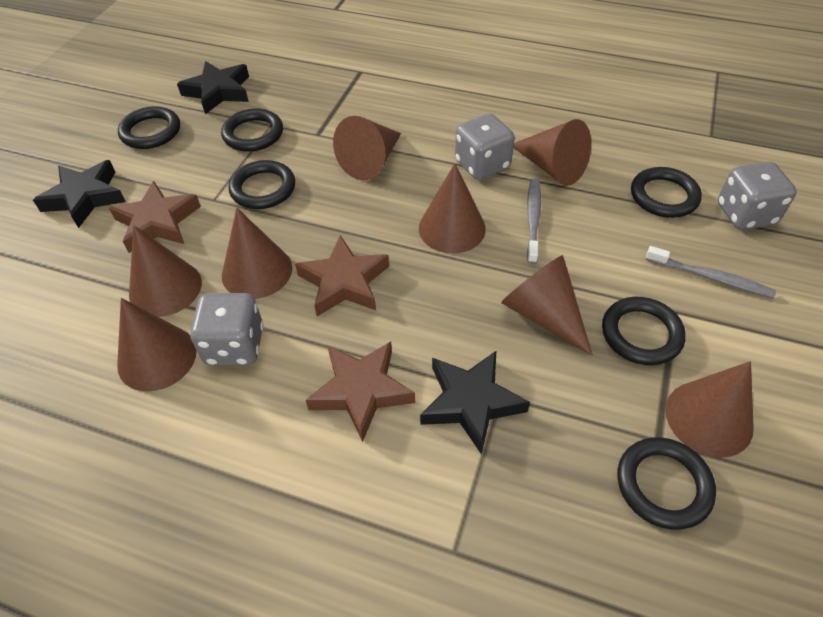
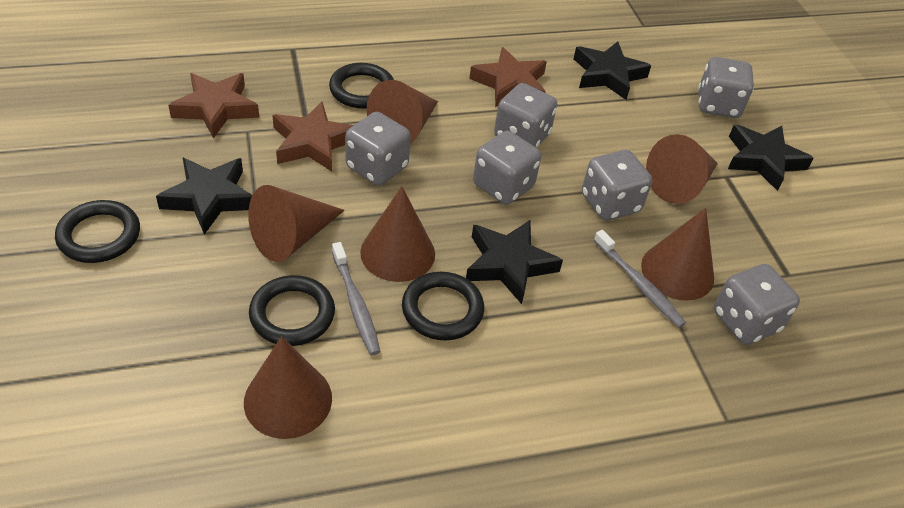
black ring: 6 -> 4
black star: 3 -> 4
brown cone: 8 -> 6
grey dice: 3 -> 6

